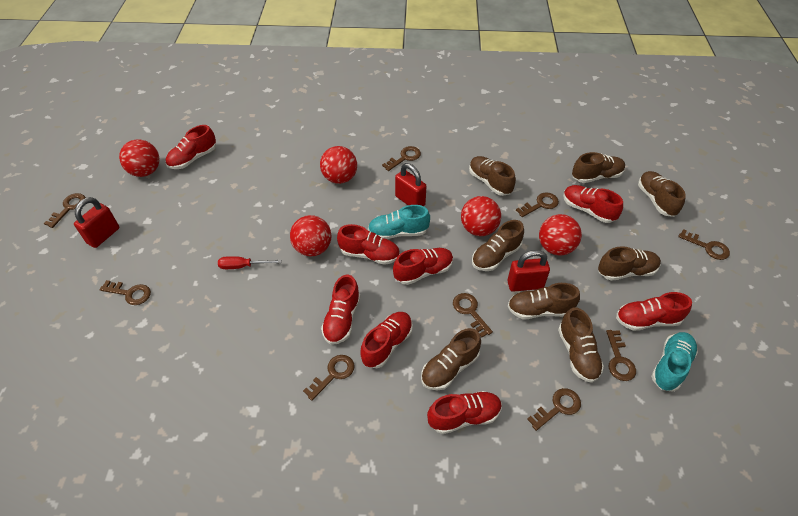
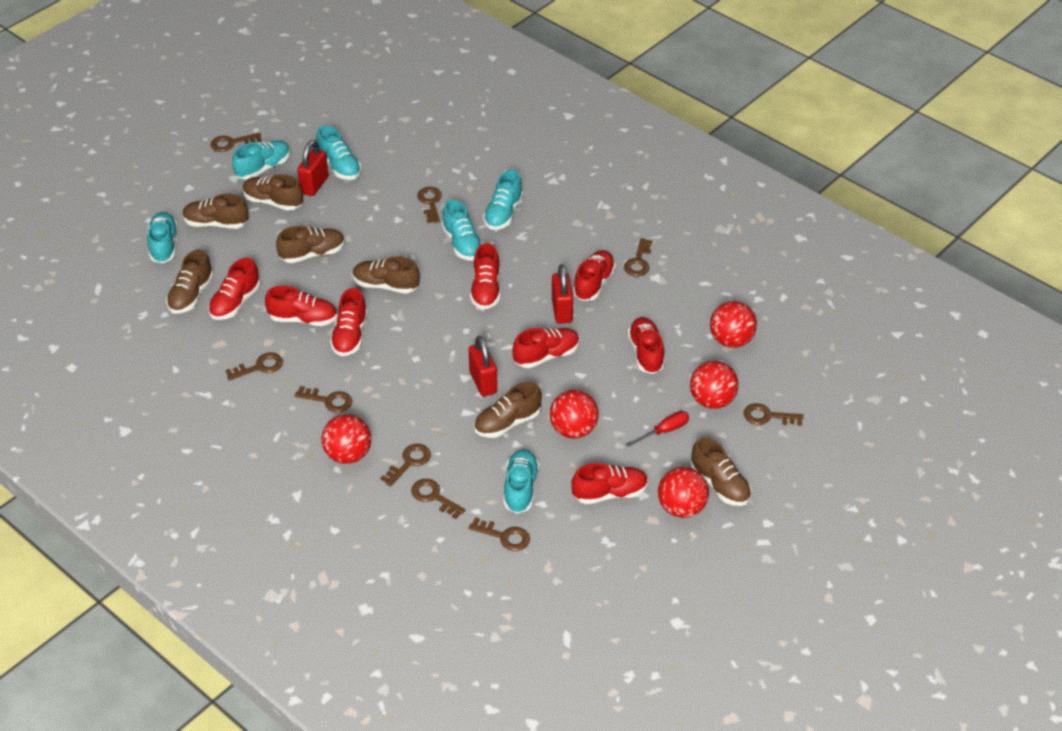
brown shoe: 8 -> 7
turquoise shoe: 2 -> 6

